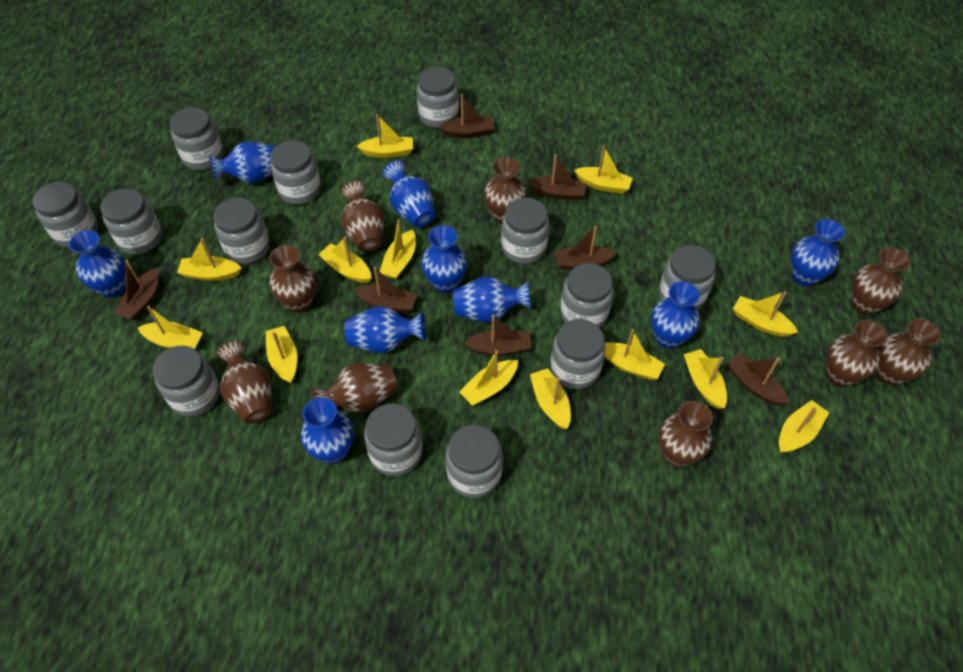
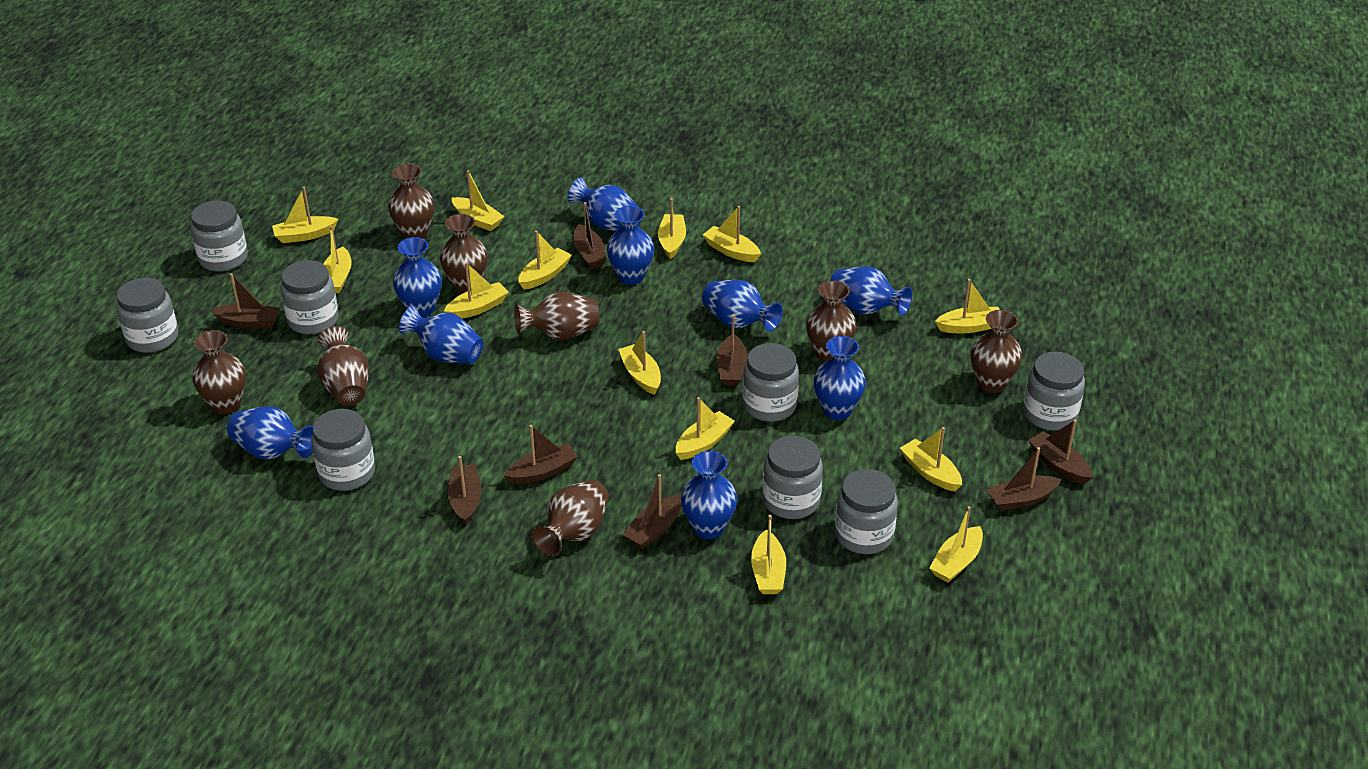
brown boat: 7 -> 8
brown vase: 9 -> 8
grey jar: 13 -> 8

